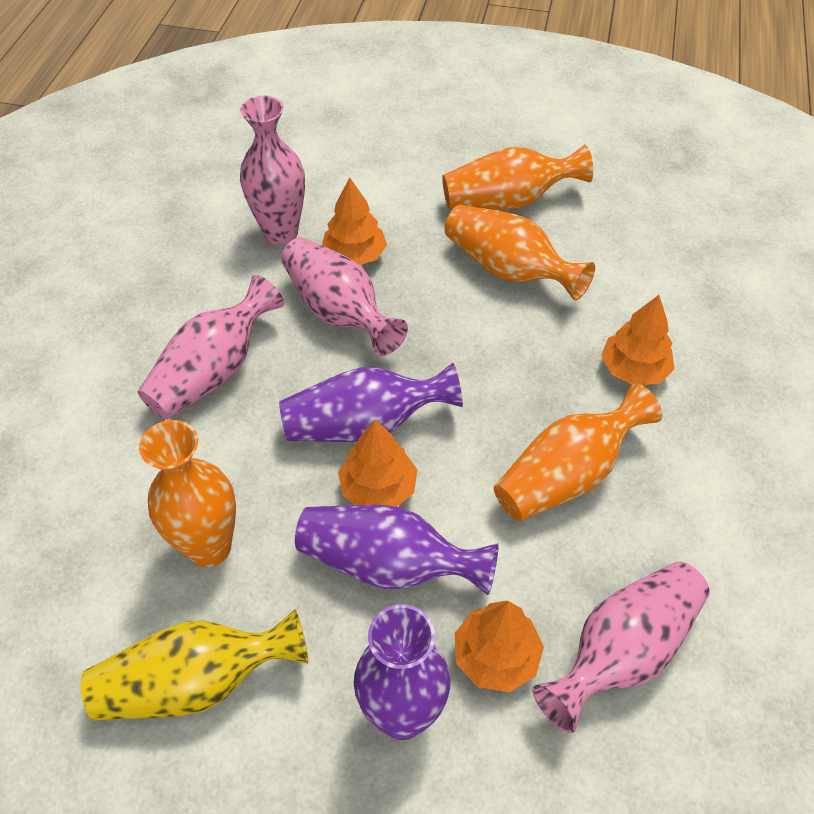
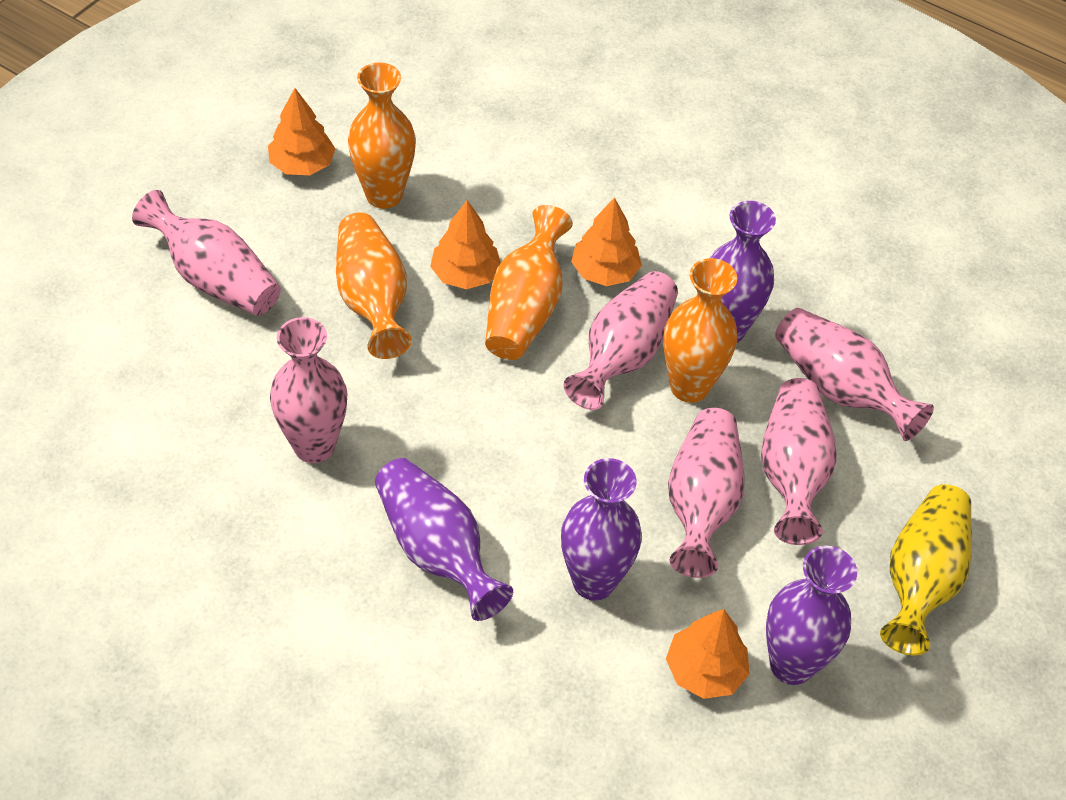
pink vase: 4 -> 6
purple vase: 3 -> 4

